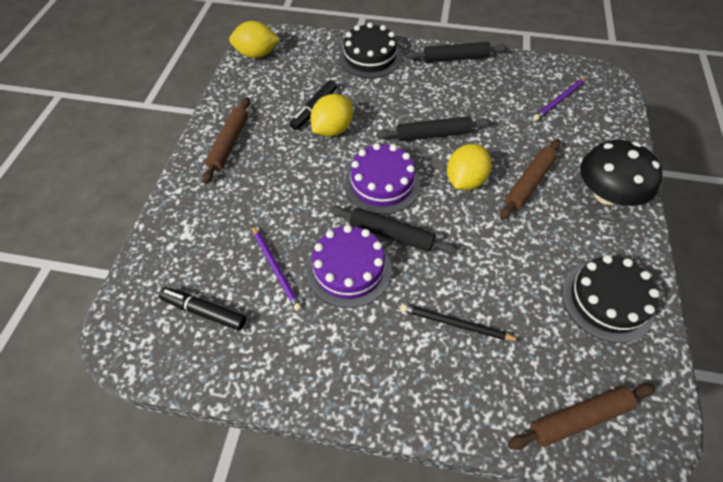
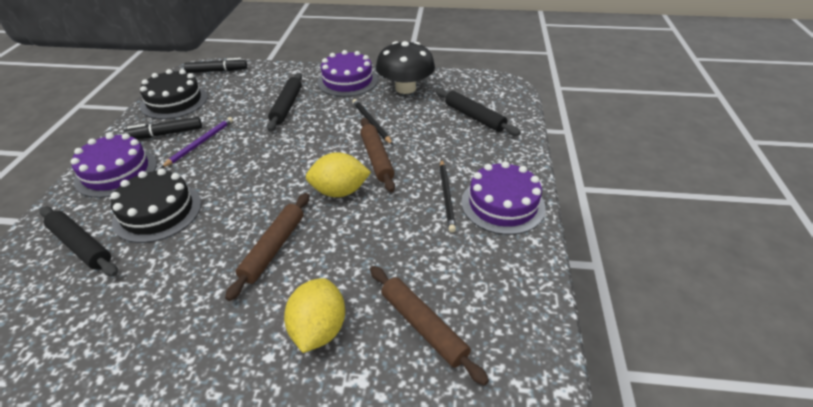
black pencil: 1 -> 2
purple cake: 2 -> 3
purple pencil: 2 -> 1
yellow lemon: 3 -> 2

